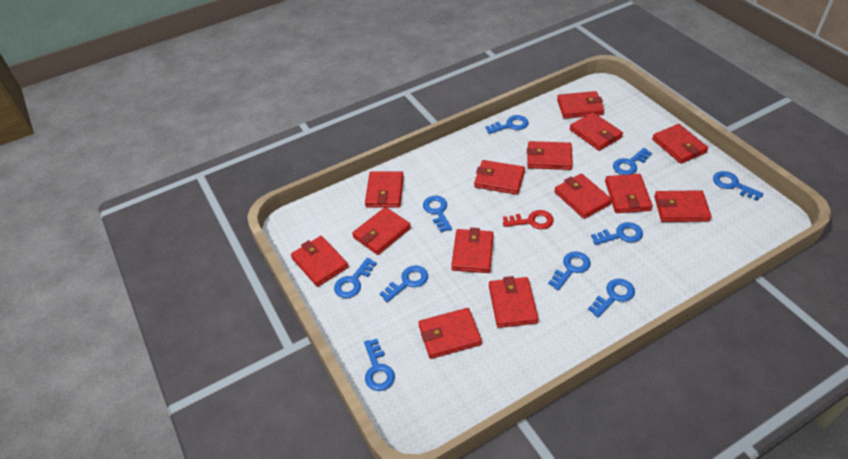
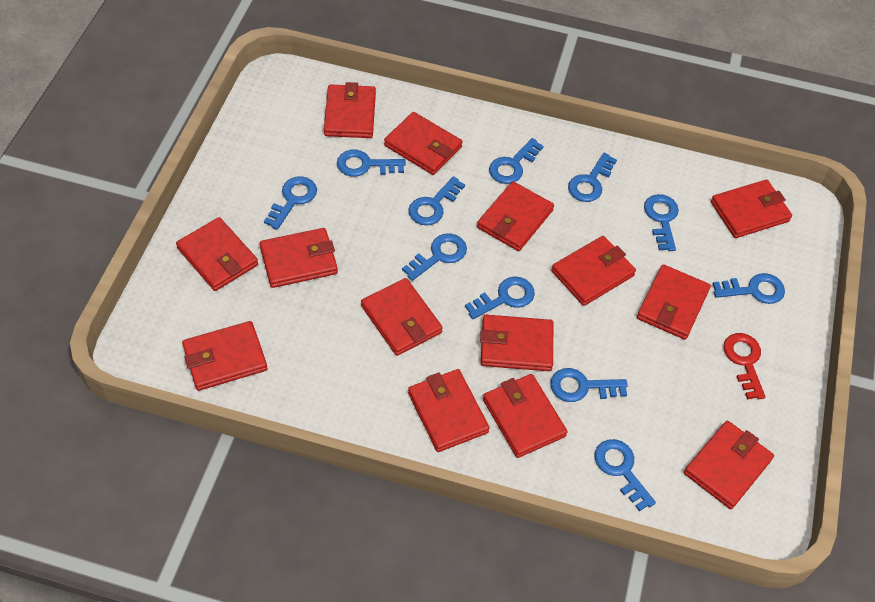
blue key: 10 -> 11

